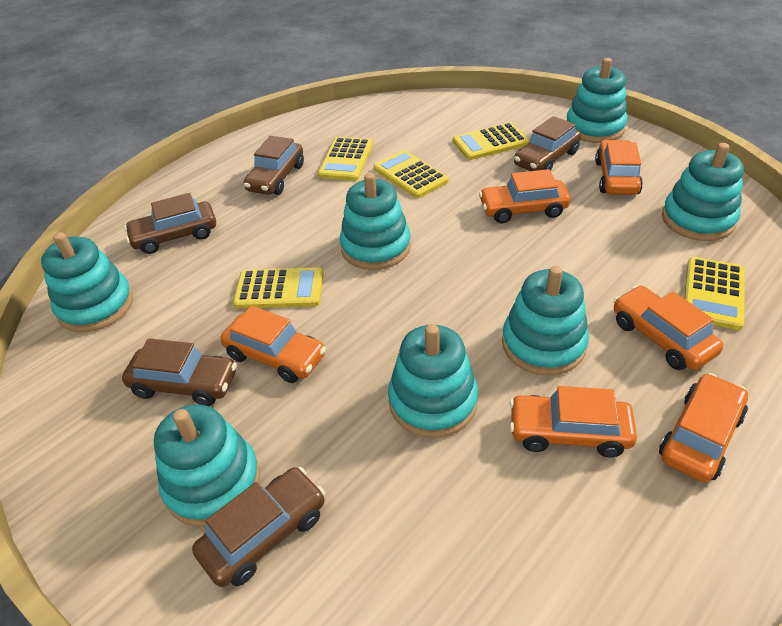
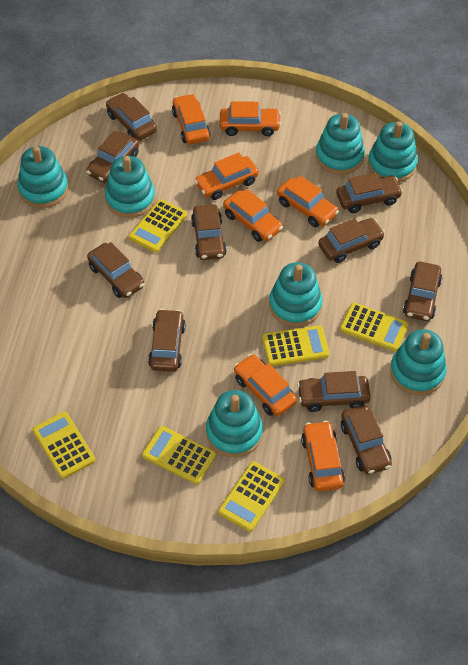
brown car: 5 -> 10
orange car: 6 -> 7
yellow calculator: 5 -> 6

